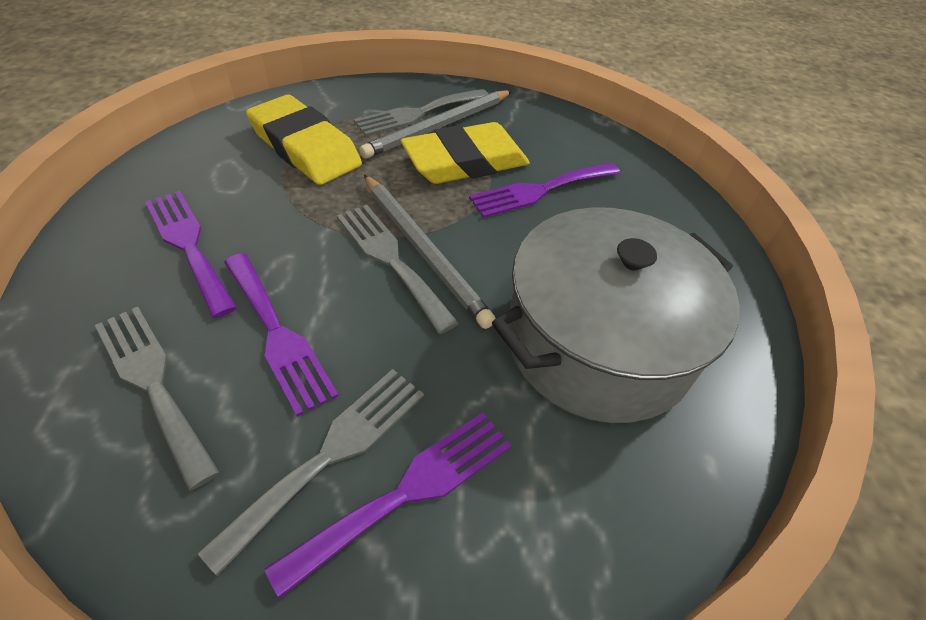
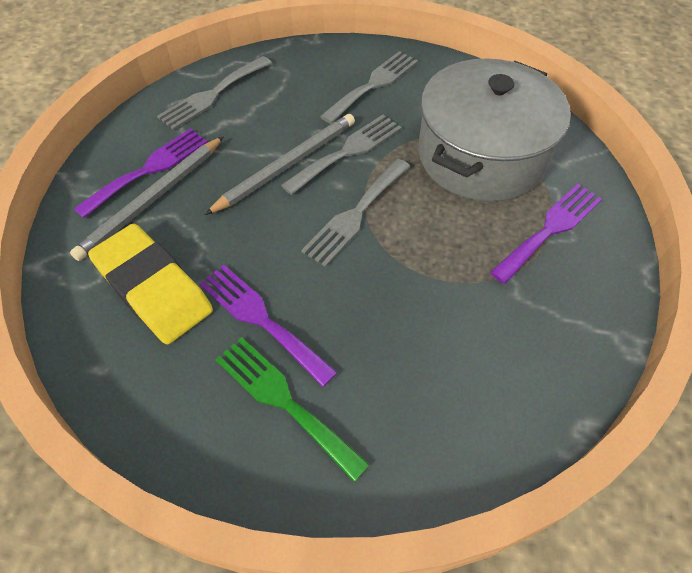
green fork: 0 -> 1
purple fork: 4 -> 3
yellow eraser: 2 -> 1

